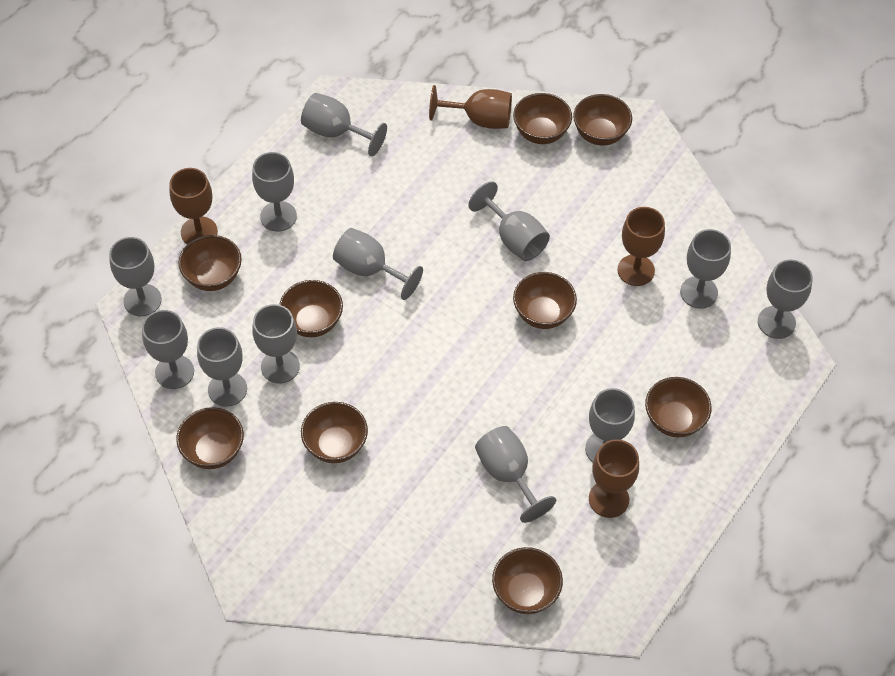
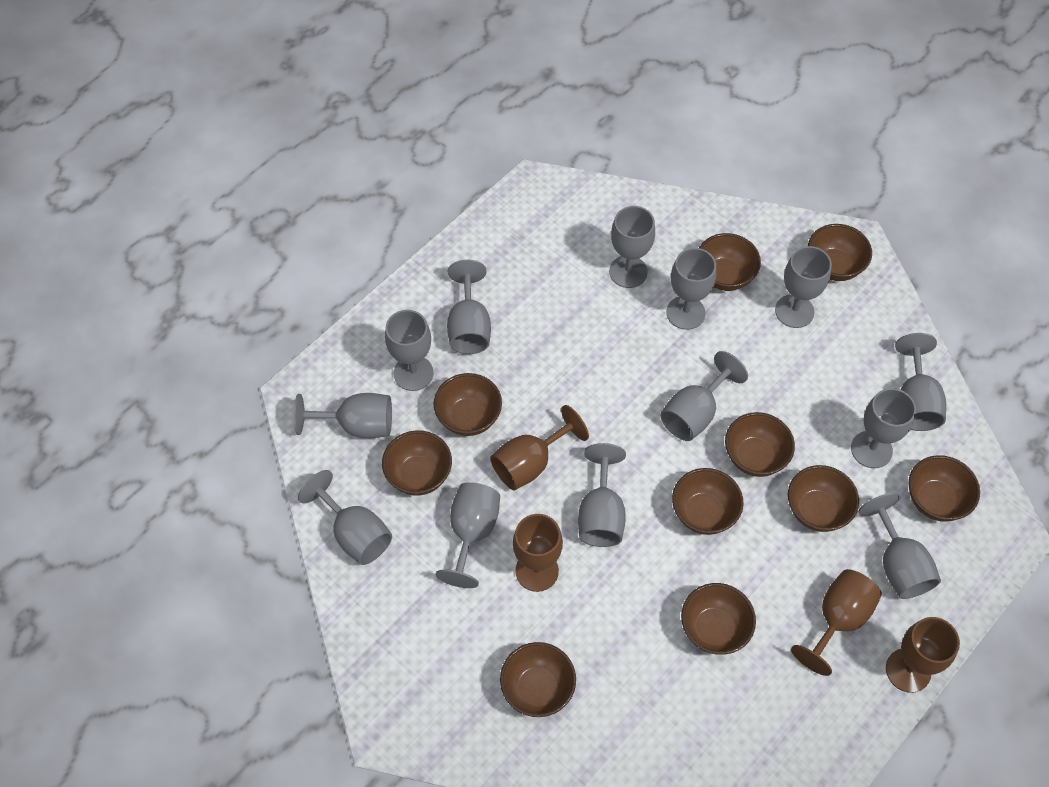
brown bowl: 9 -> 10
grey goblet: 12 -> 13

